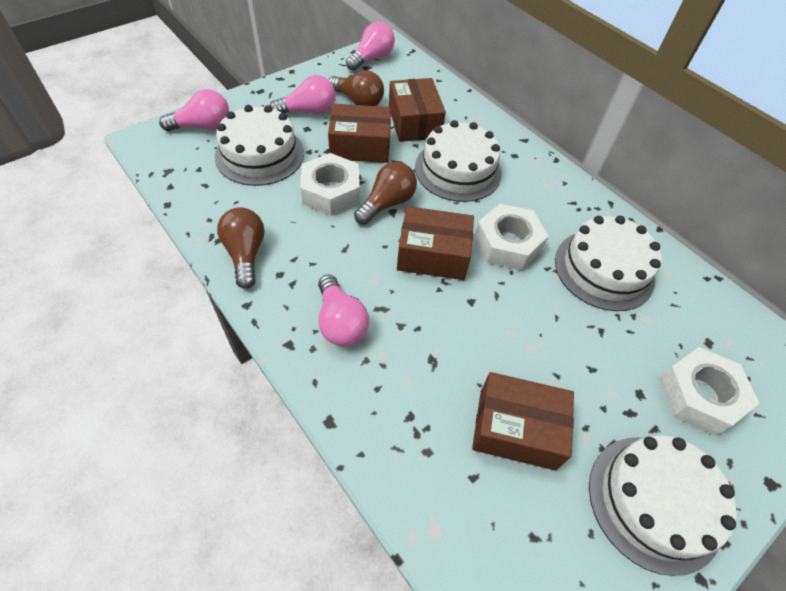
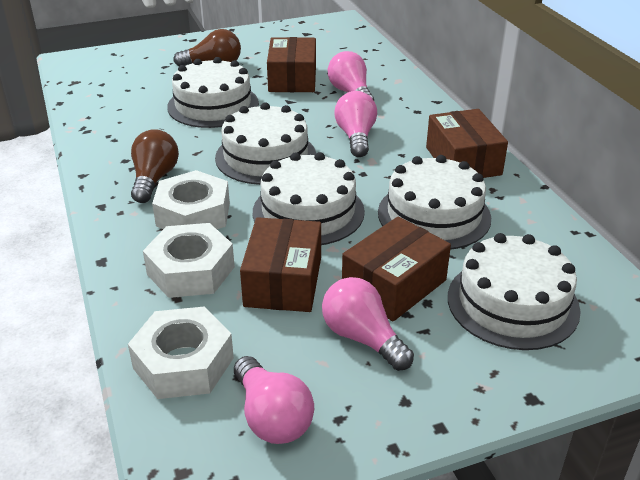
brown light bulb: 3 -> 2
white cake: 4 -> 5

